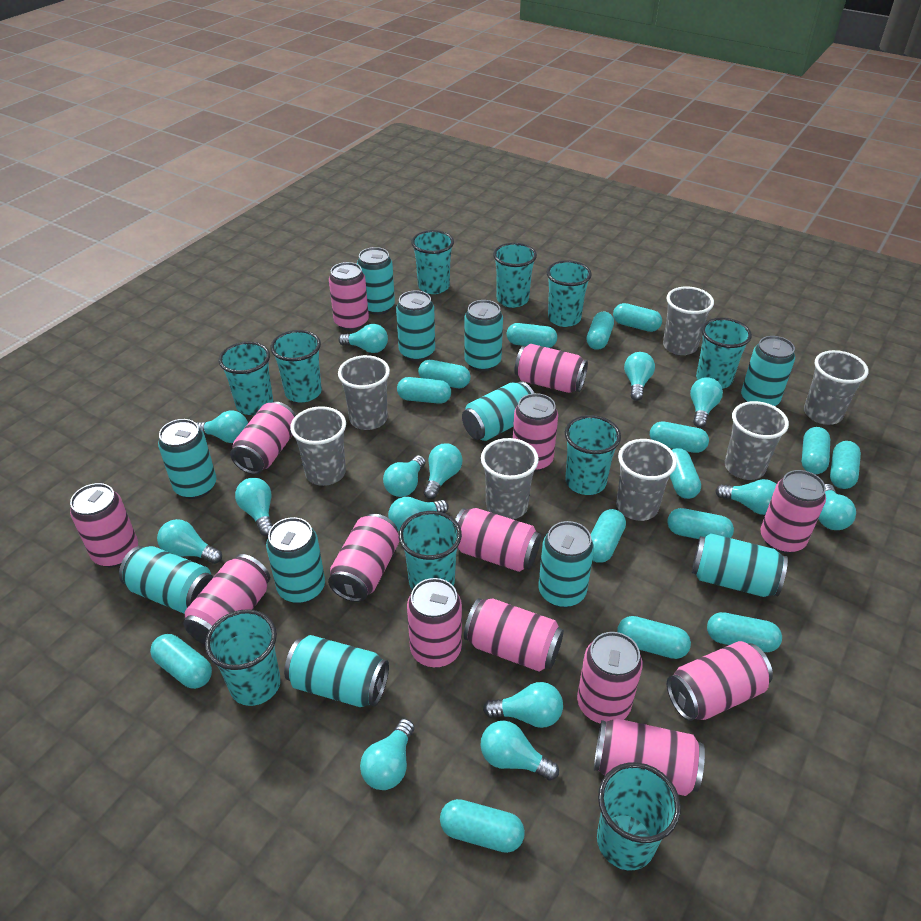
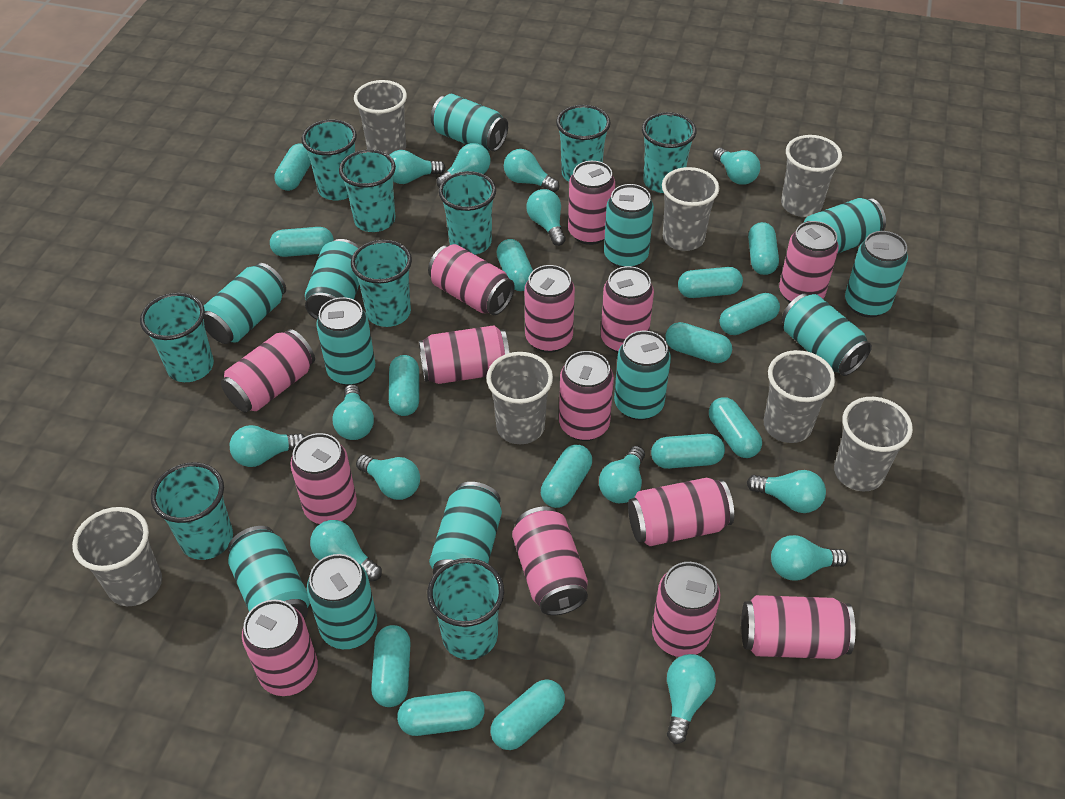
turquoise can: 11 -> 12
turquoise capsule: 15 -> 14
turquoise cup: 10 -> 9
turquoise light bulb: 14 -> 13

